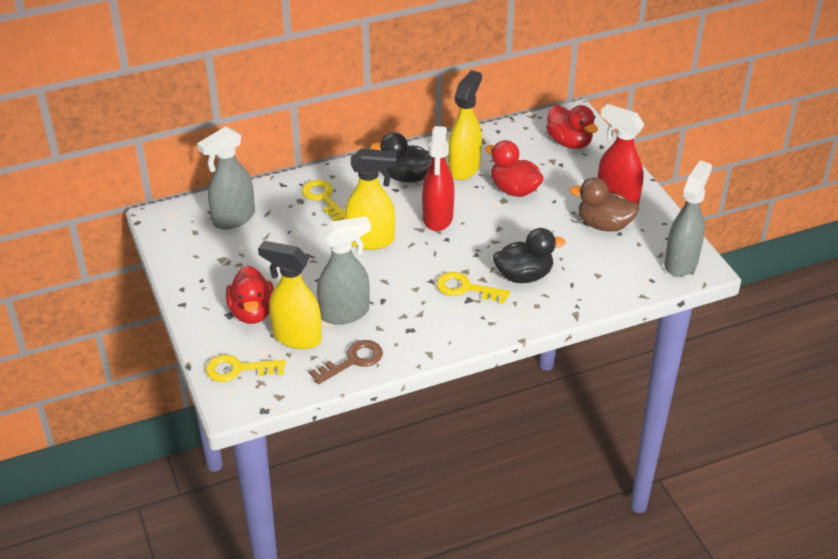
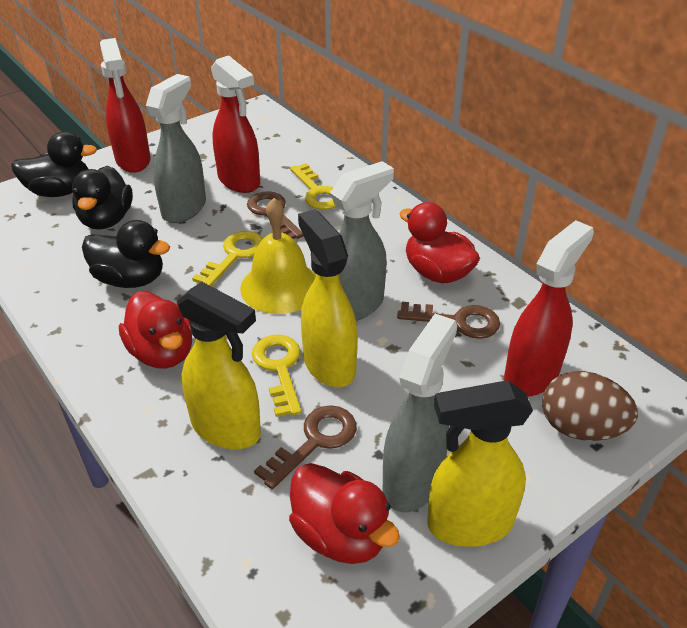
black duck: 2 -> 3
brown duck: 1 -> 0
brown egg: 0 -> 1
brown key: 1 -> 3
red spray bottle: 2 -> 3
yellow bell: 0 -> 1

